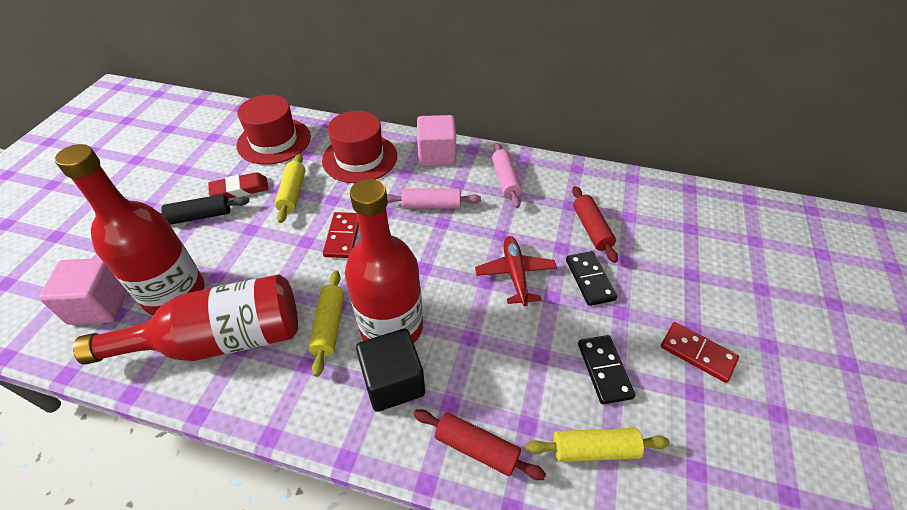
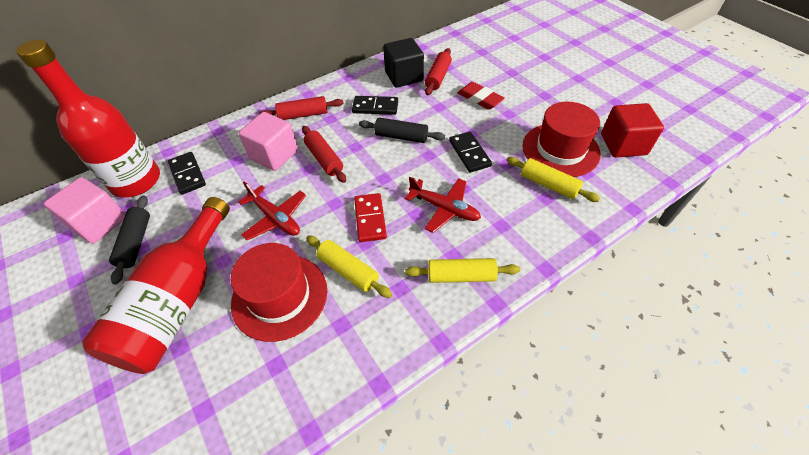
black domino: 2 -> 3
black rolling pin: 1 -> 2
pink rolling pin: 2 -> 0
red bottle: 3 -> 2
red cube: 0 -> 1
red domino: 2 -> 1
red plane: 1 -> 2
red rolling pin: 2 -> 3

